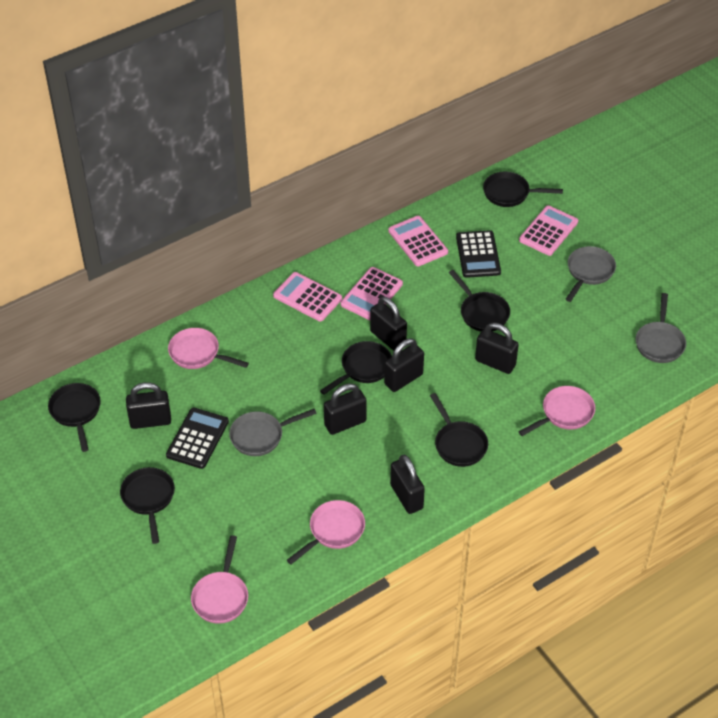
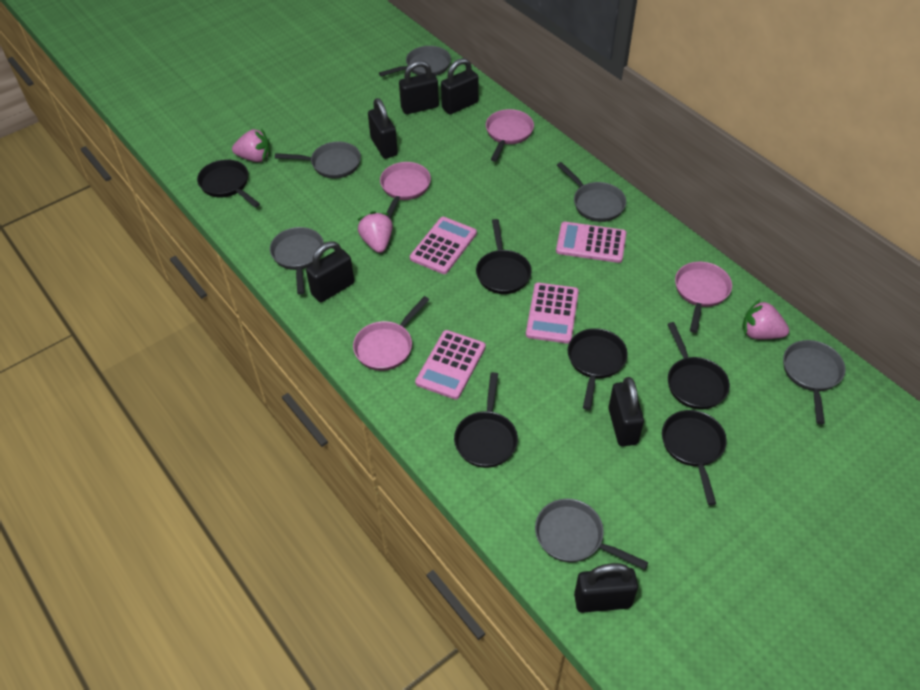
black calculator: 2 -> 0
grey pan: 3 -> 6
pink strawberry: 0 -> 3

